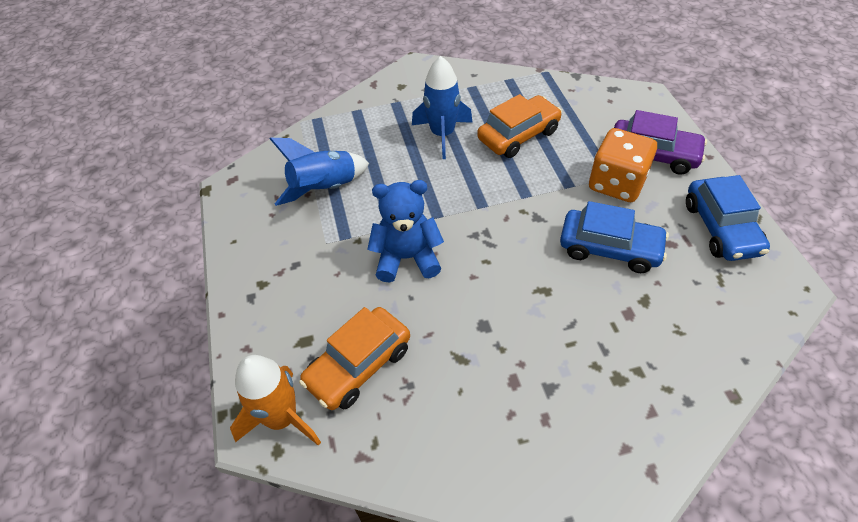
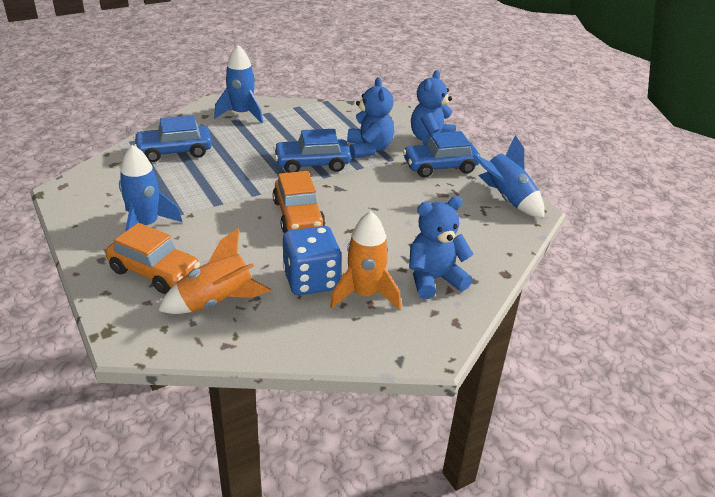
blue car: 2 -> 3
blue dice: 0 -> 1
blue rocket: 2 -> 3
blue teddy bear: 1 -> 3
orange dice: 1 -> 0
orange rocket: 1 -> 2
purple car: 1 -> 0

